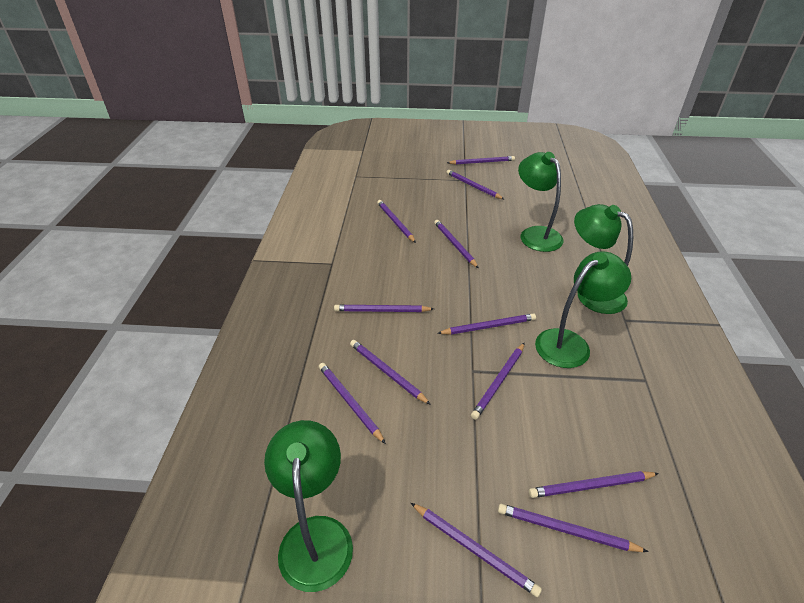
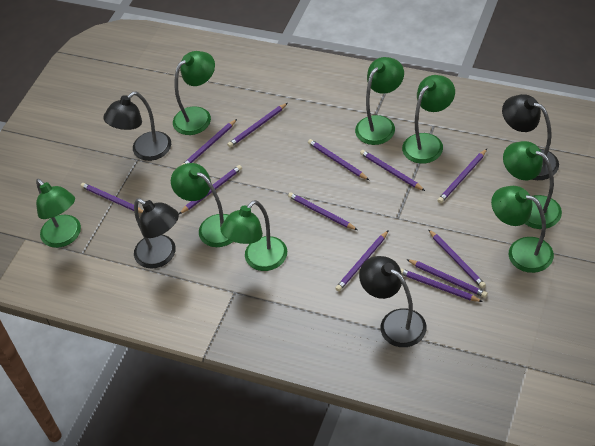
black lamp: 0 -> 4
green lamp: 4 -> 8

